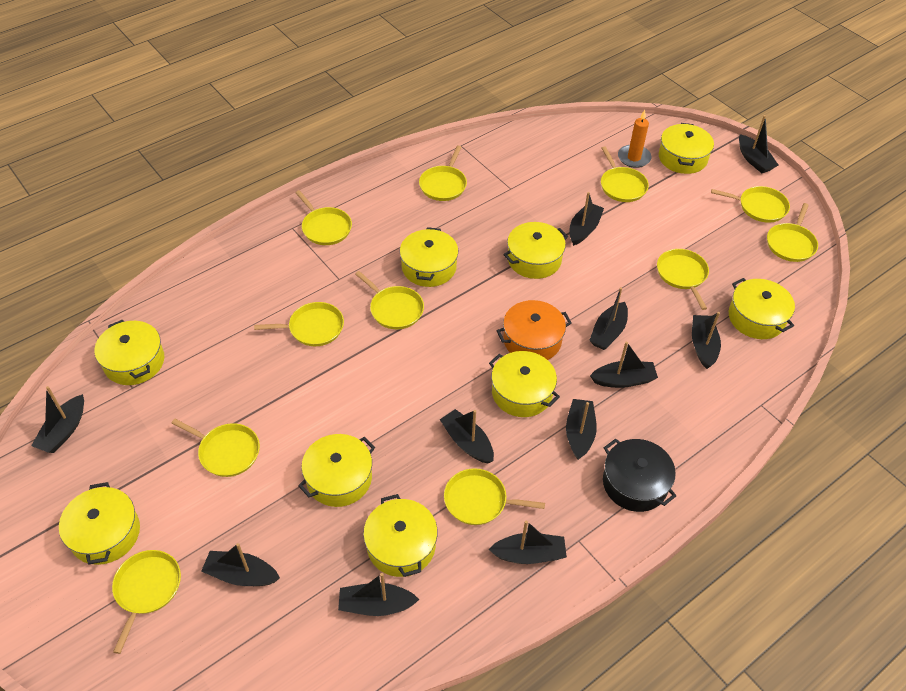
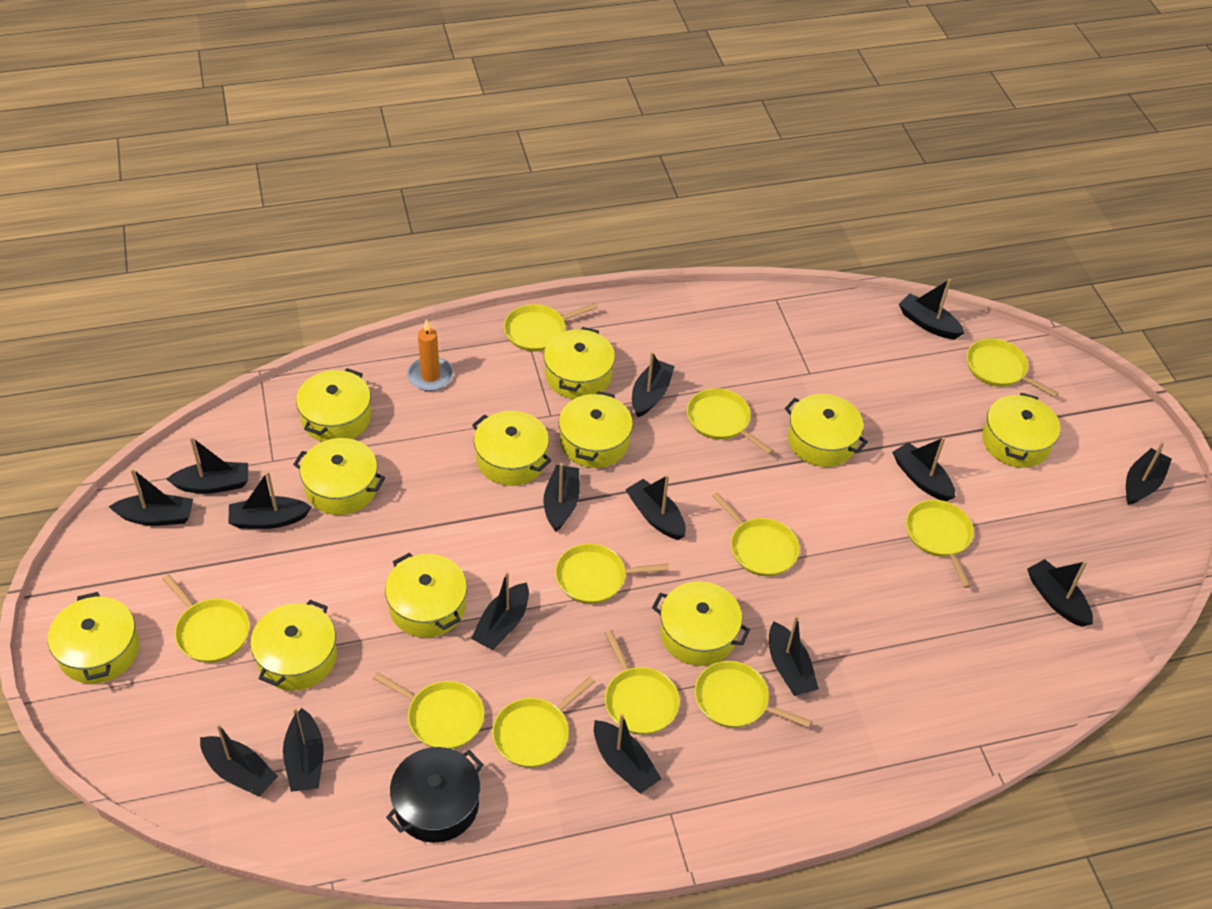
black boat: 11 -> 15
orange pot: 1 -> 0
yellow pot: 9 -> 11

